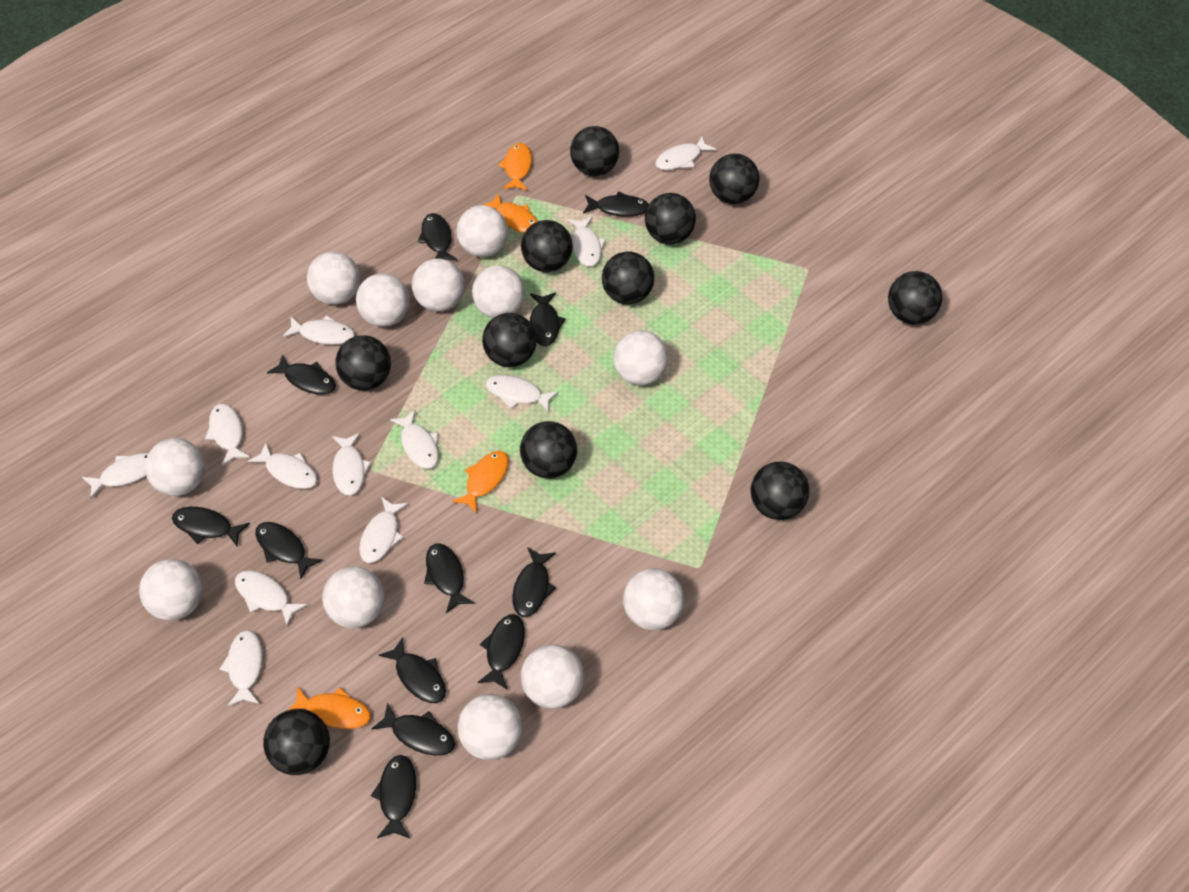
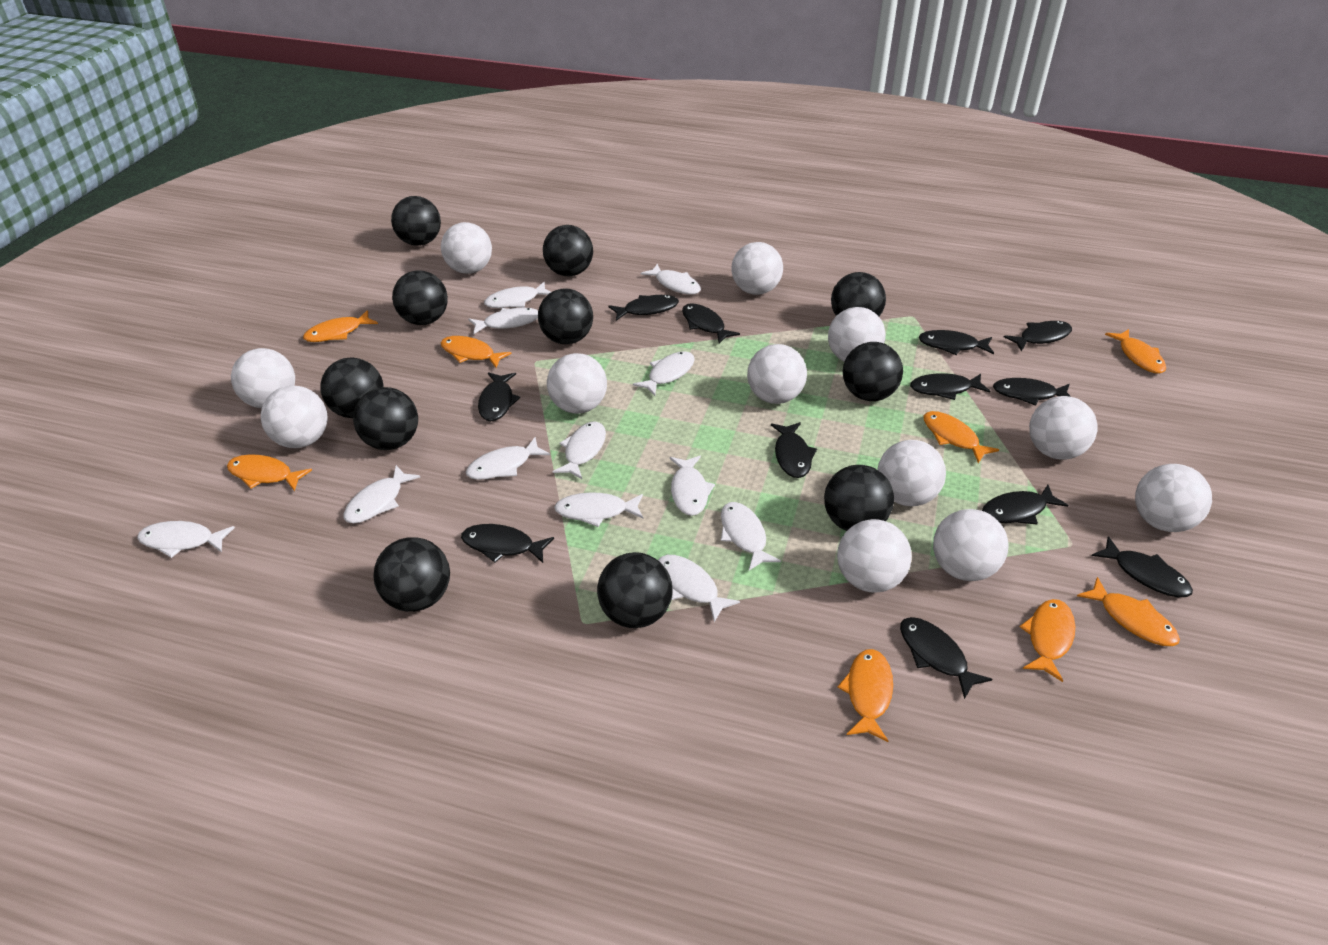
orange fish: 4 -> 8

